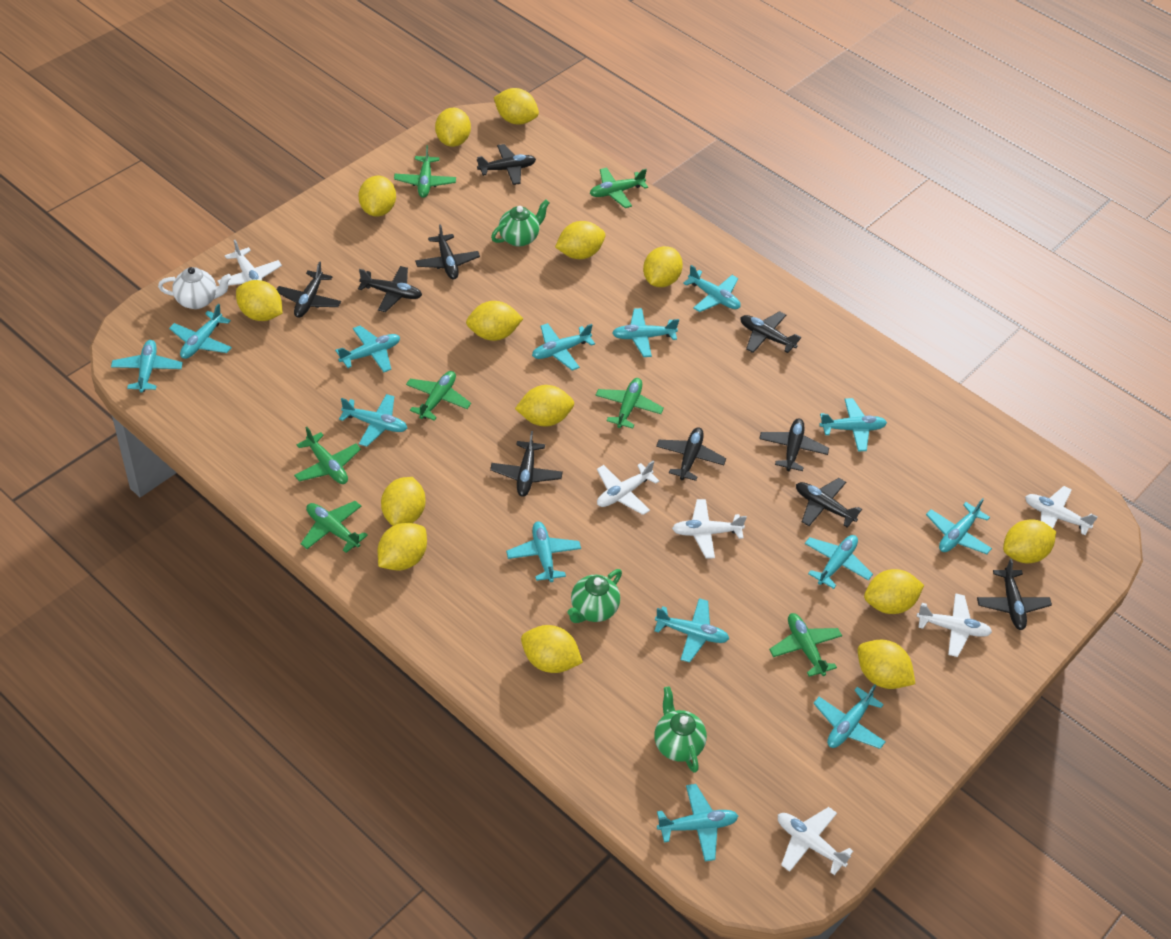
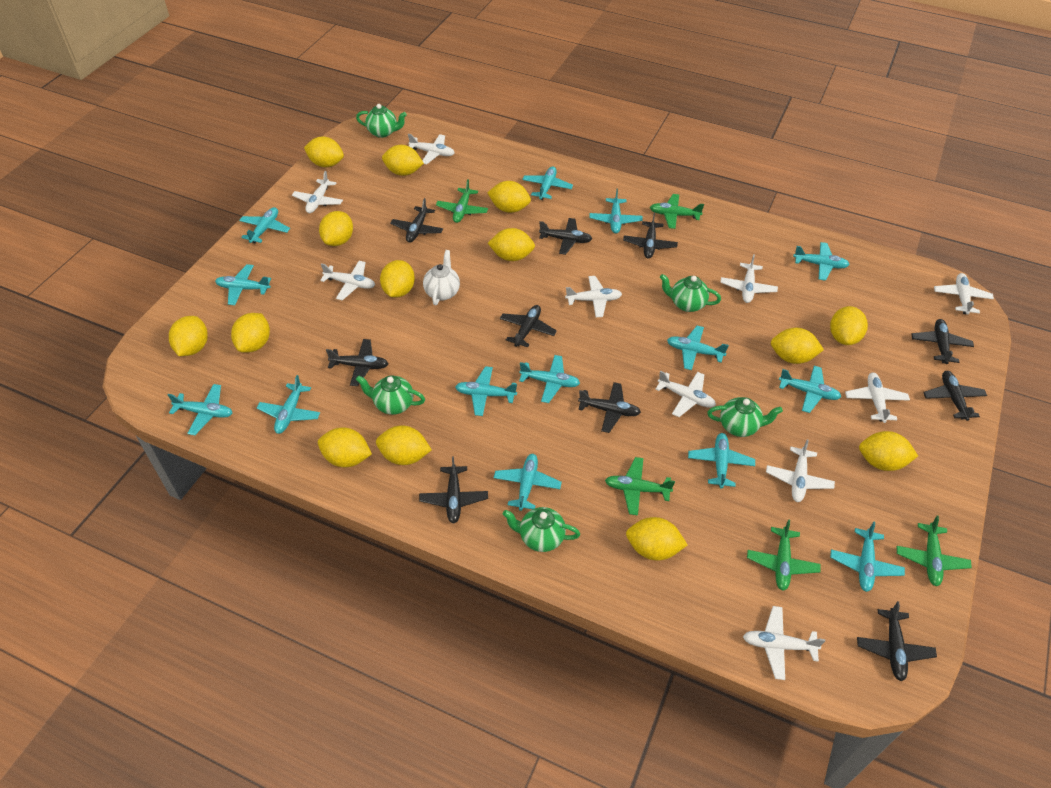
green plane: 7 -> 5
green teapot: 3 -> 5
white plane: 6 -> 10

